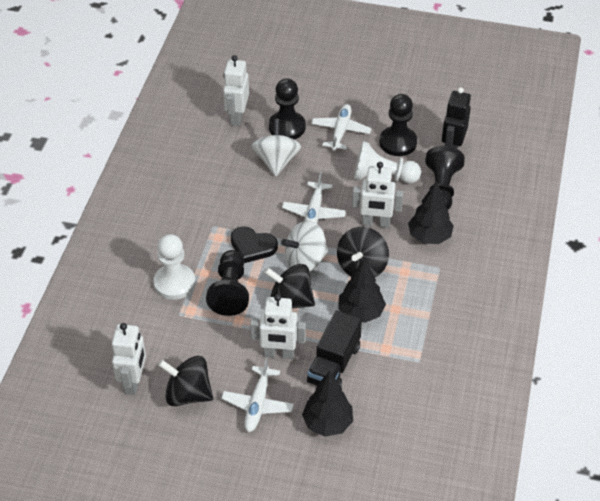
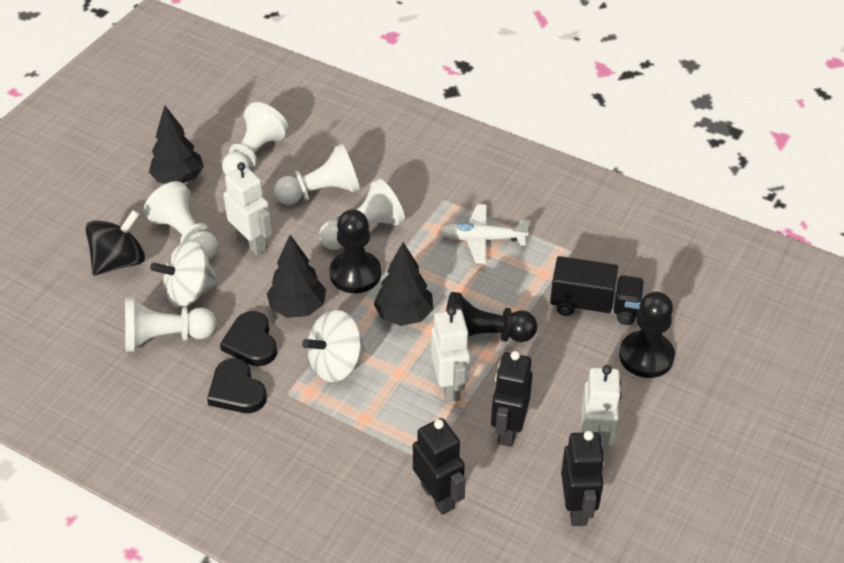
black heart: 1 -> 2
black pawn: 4 -> 3
black robot: 1 -> 3
black spinning top: 3 -> 1
white pawn: 2 -> 5
white plane: 3 -> 1
white robot: 4 -> 3

